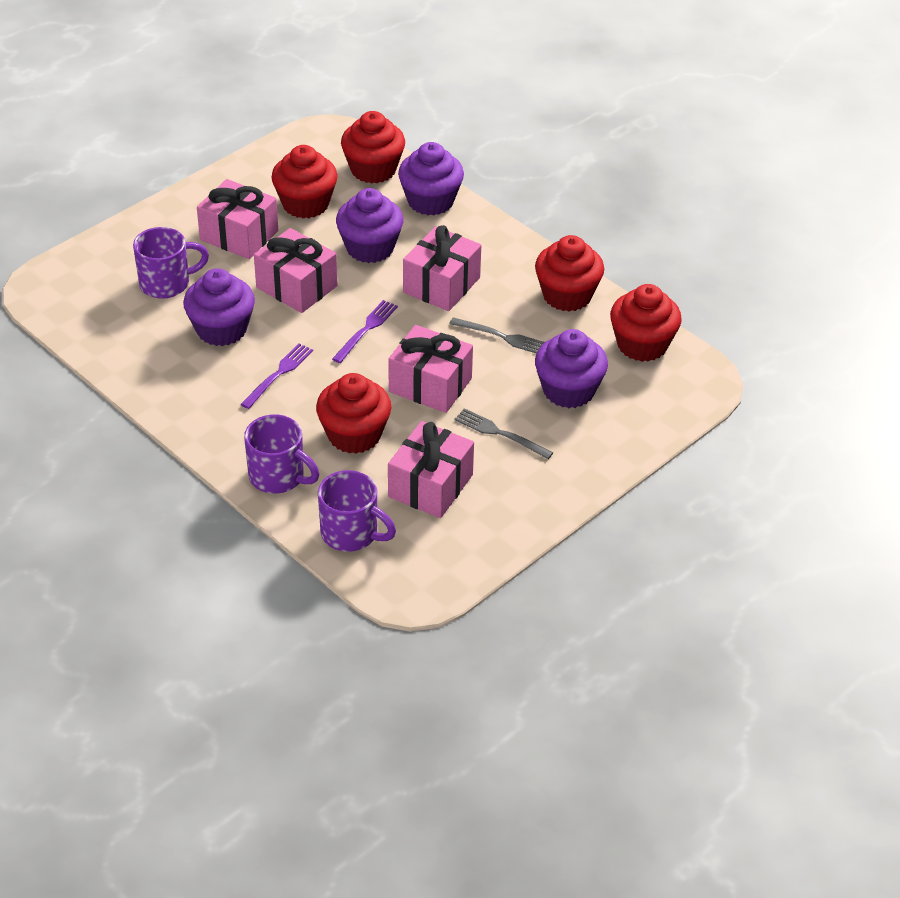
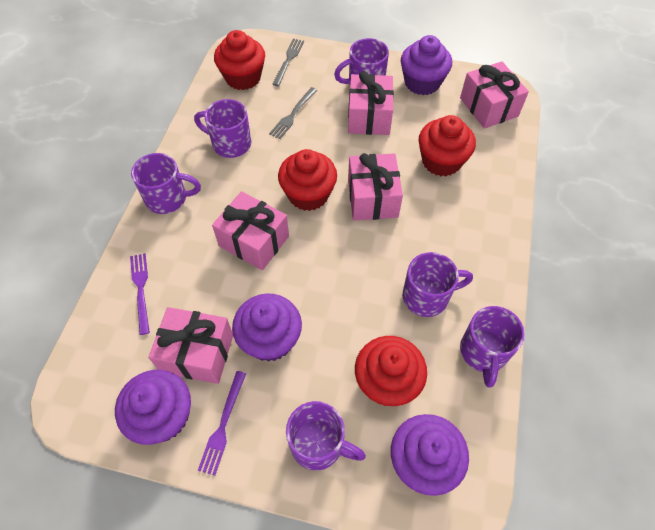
purple mug: 3 -> 6
red cupcake: 5 -> 4

